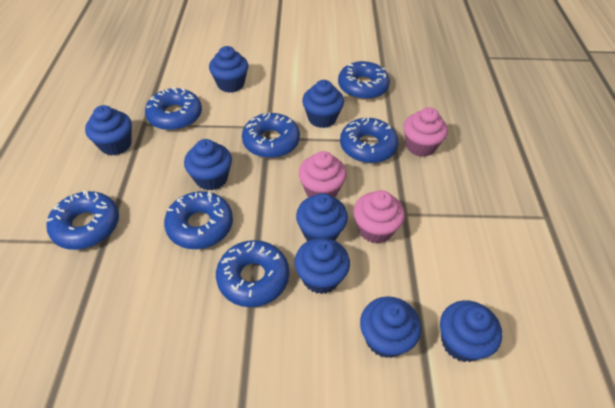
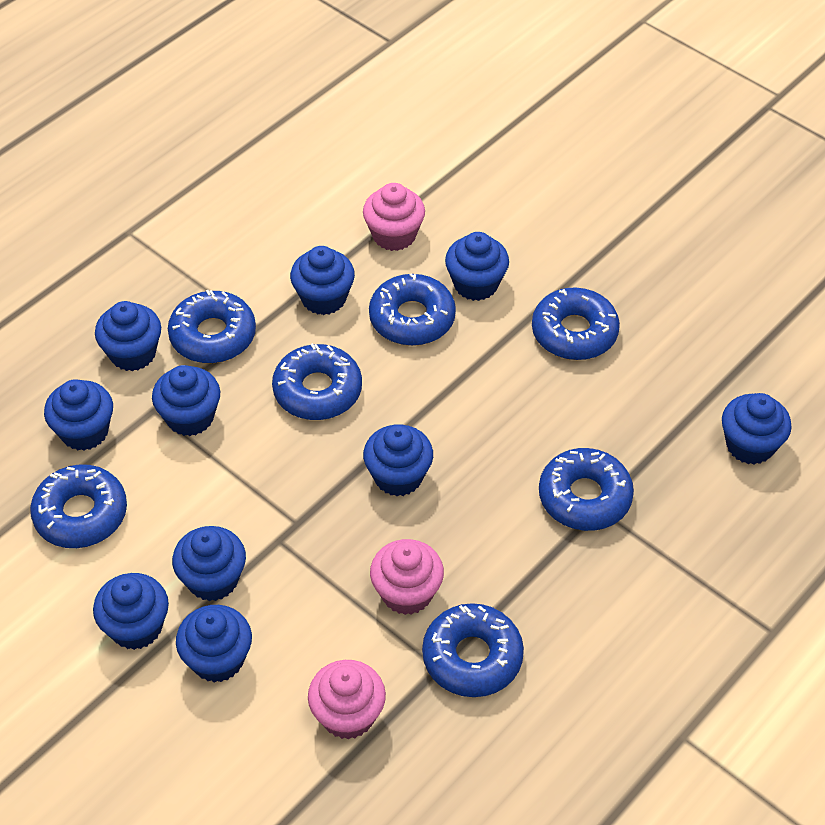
blue cupcake: 8 -> 10

